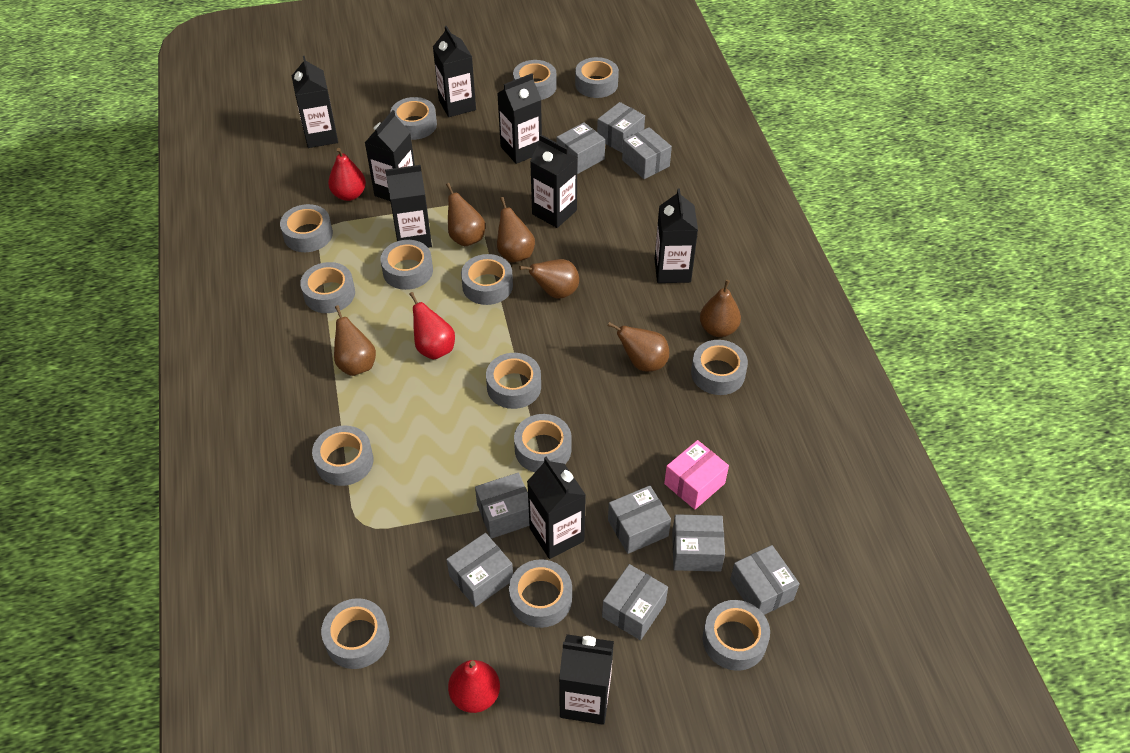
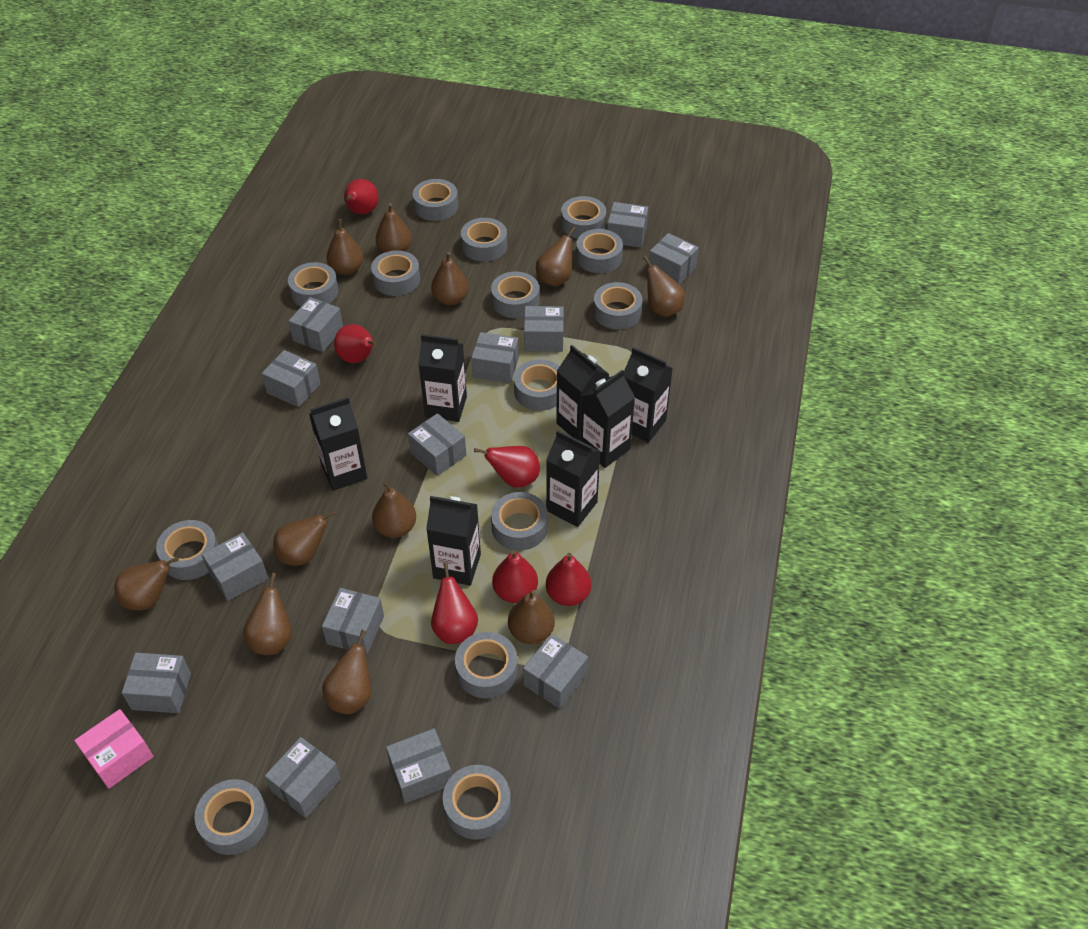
black carton: 9 -> 7
brown pear: 6 -> 11
grey box: 9 -> 13
red pear: 3 -> 6

